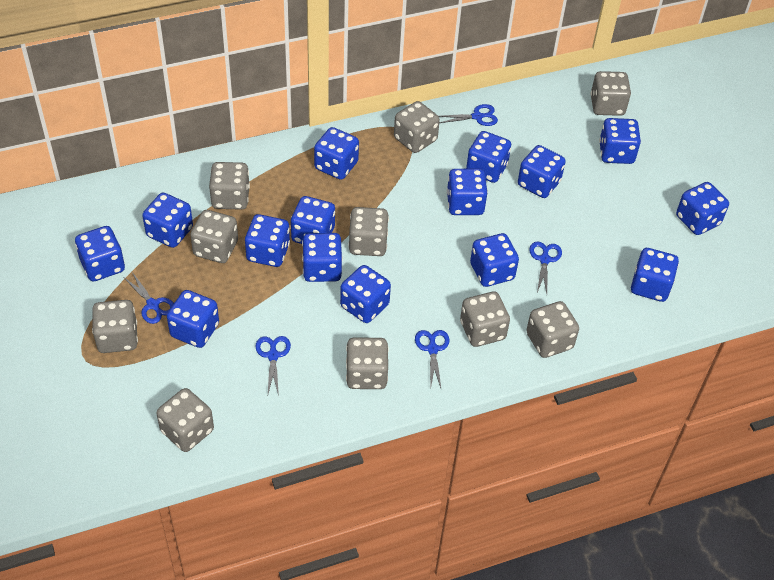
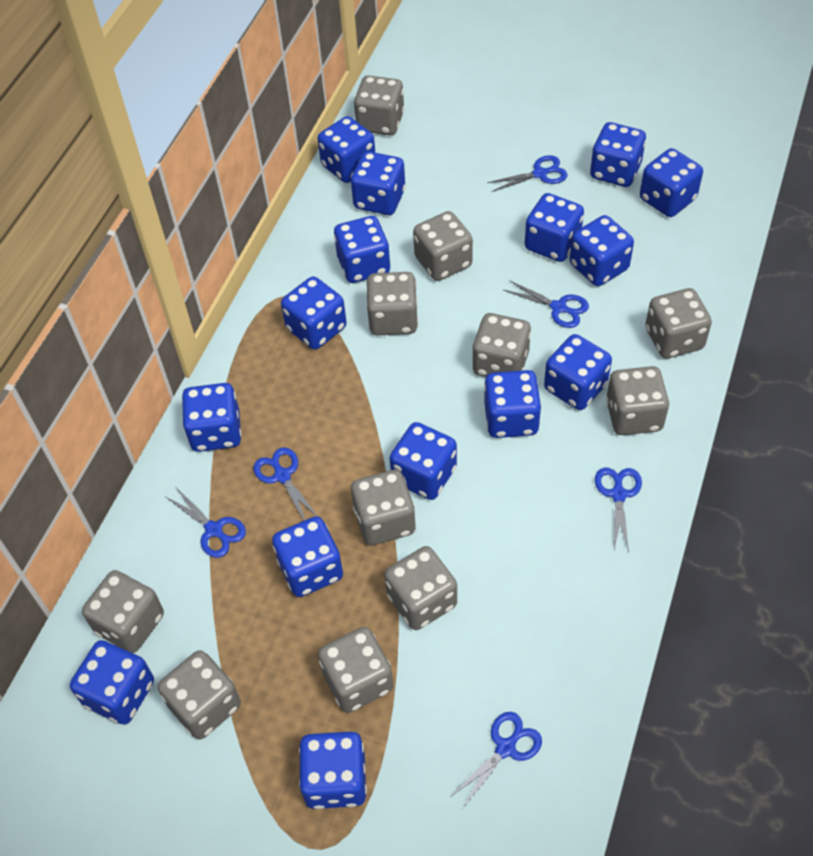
blue scissors: 5 -> 6
grey dice: 10 -> 11

